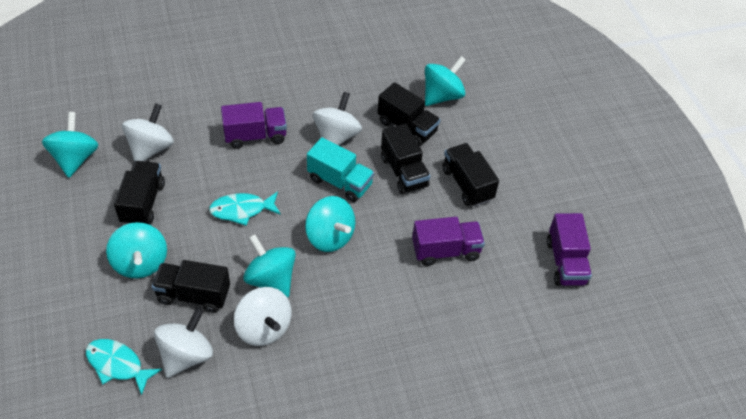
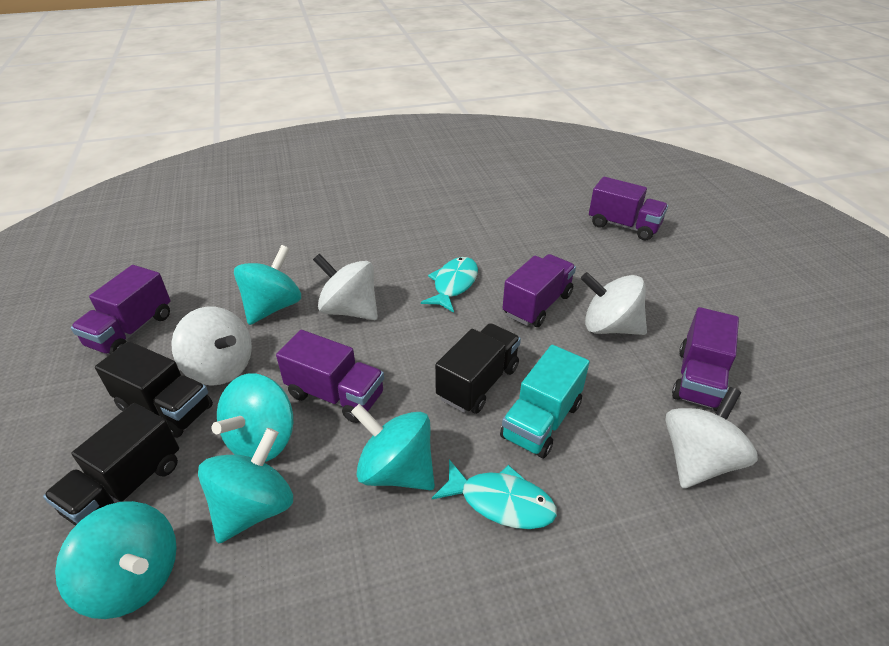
black truck: 5 -> 3
purple truck: 3 -> 5

